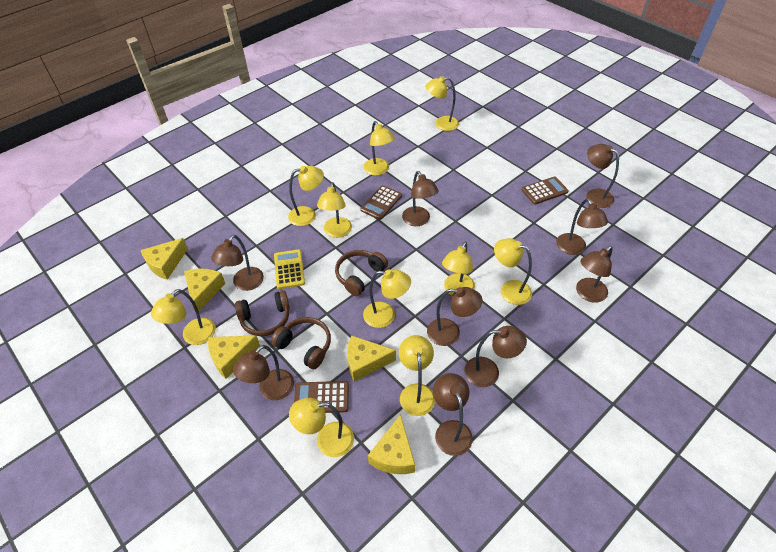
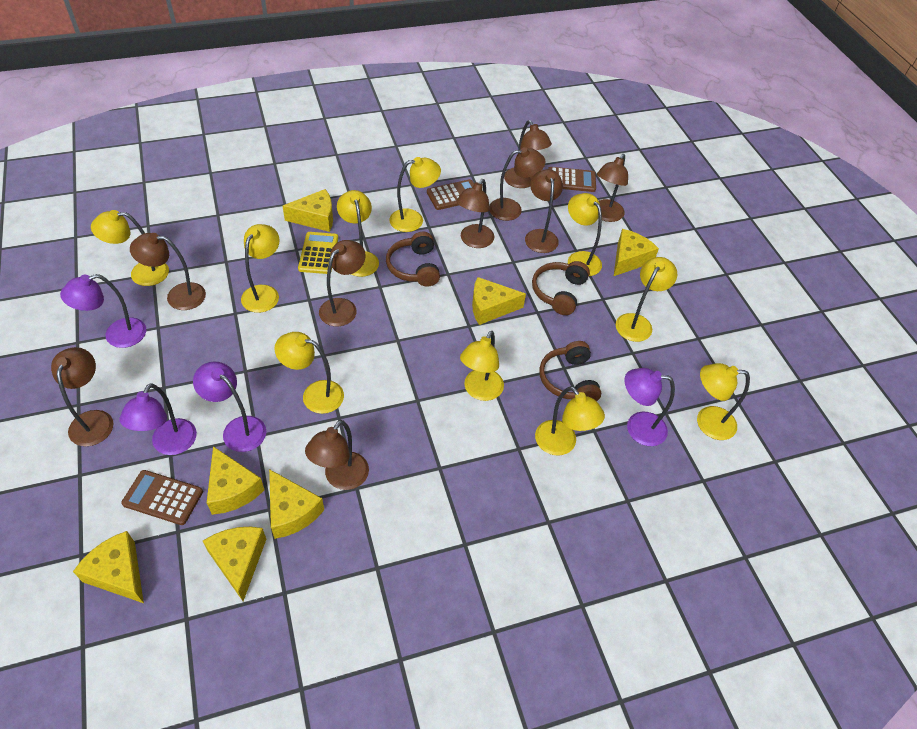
purple lamp: 0 -> 4
yellow cheese: 5 -> 7

